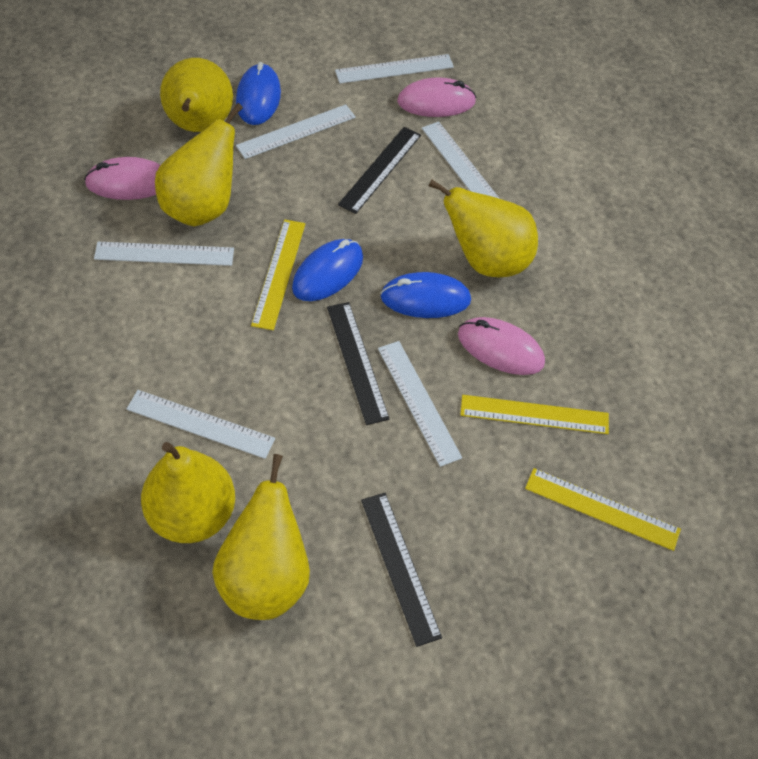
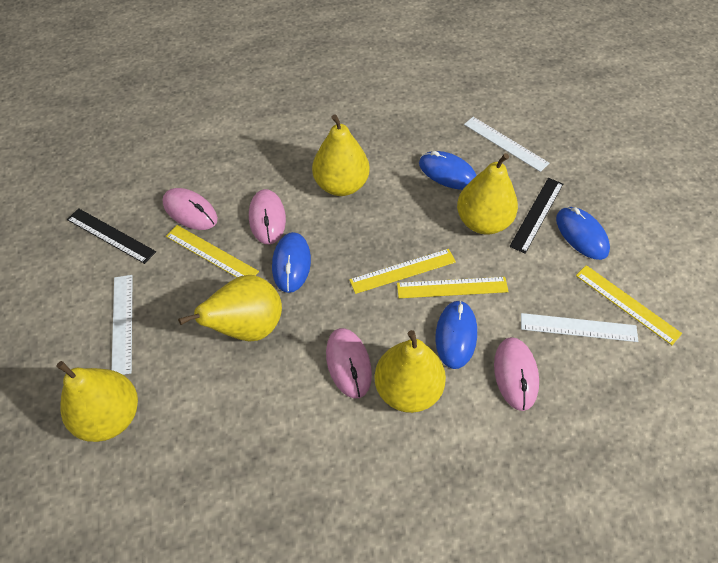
black ruler: 3 -> 2
blue mouse: 3 -> 4
pink mouse: 3 -> 4
white ruler: 6 -> 3
yellow ruler: 3 -> 4

